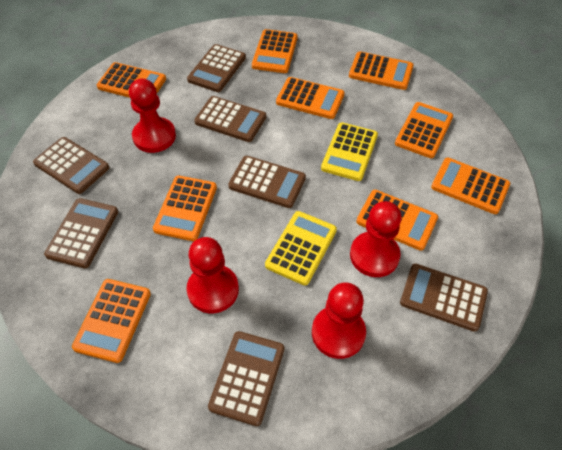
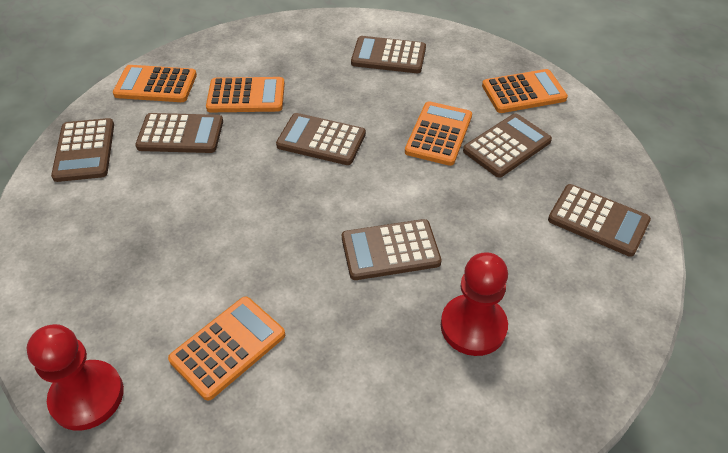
orange calculator: 9 -> 5
red pawn: 4 -> 2
yellow calculator: 2 -> 0

